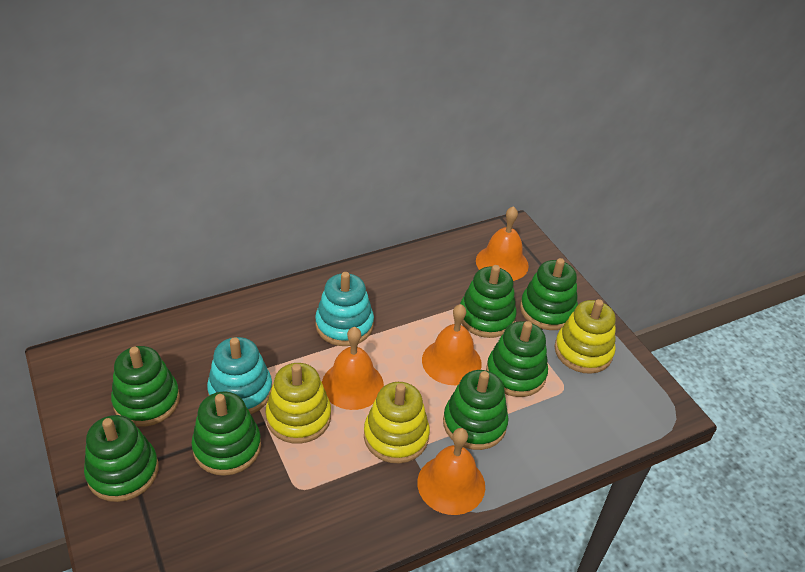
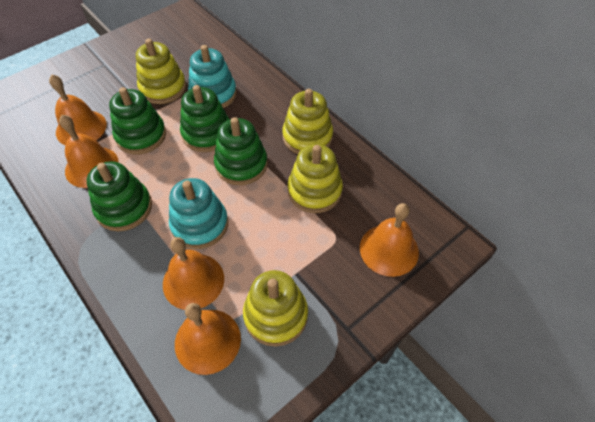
green stacking toy: 7 -> 4
orange bell: 4 -> 5
yellow stacking toy: 3 -> 4

